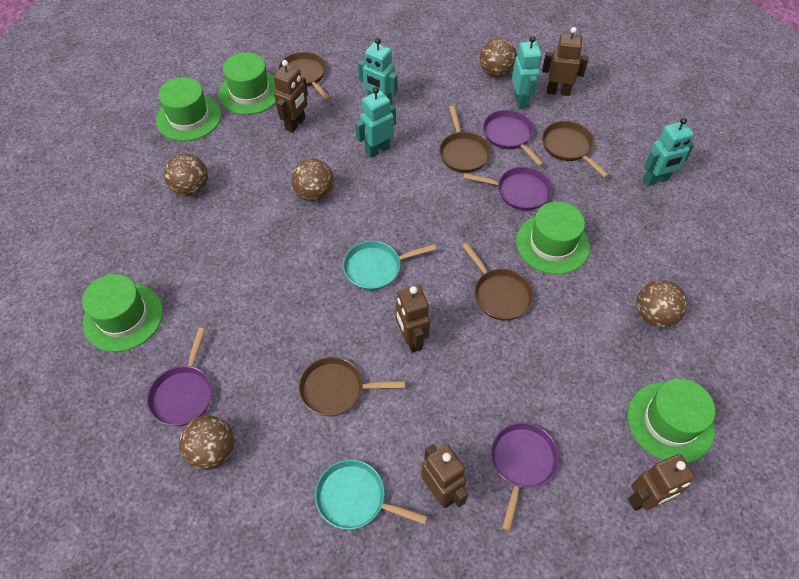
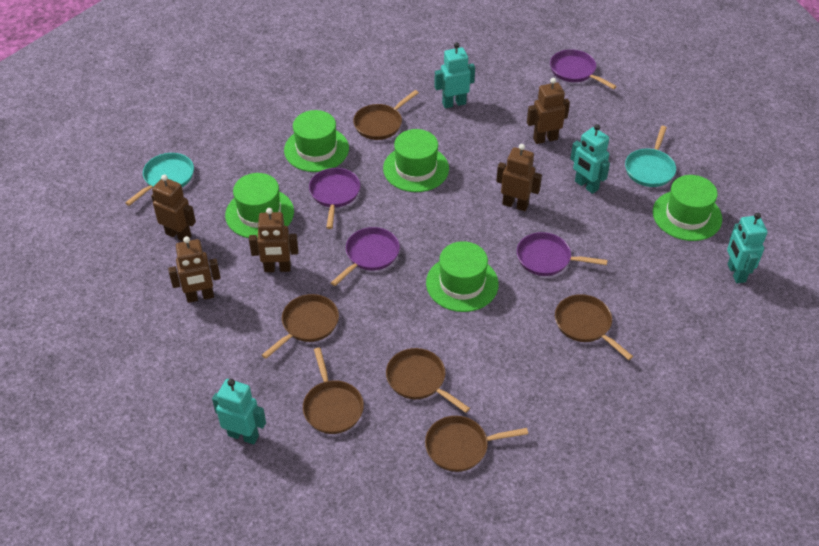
brown ball: 5 -> 0
brown pan: 5 -> 6

